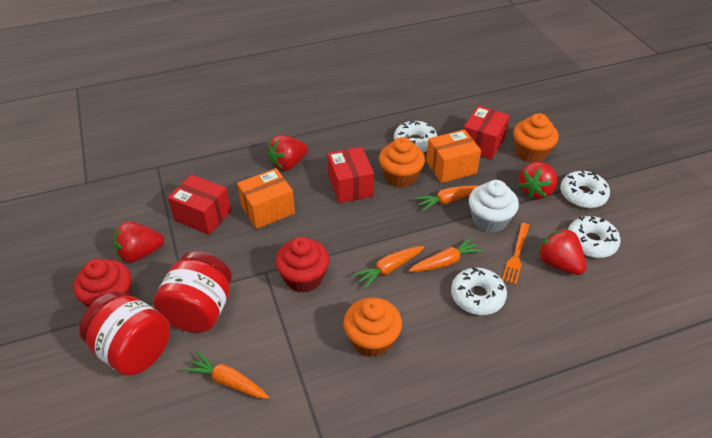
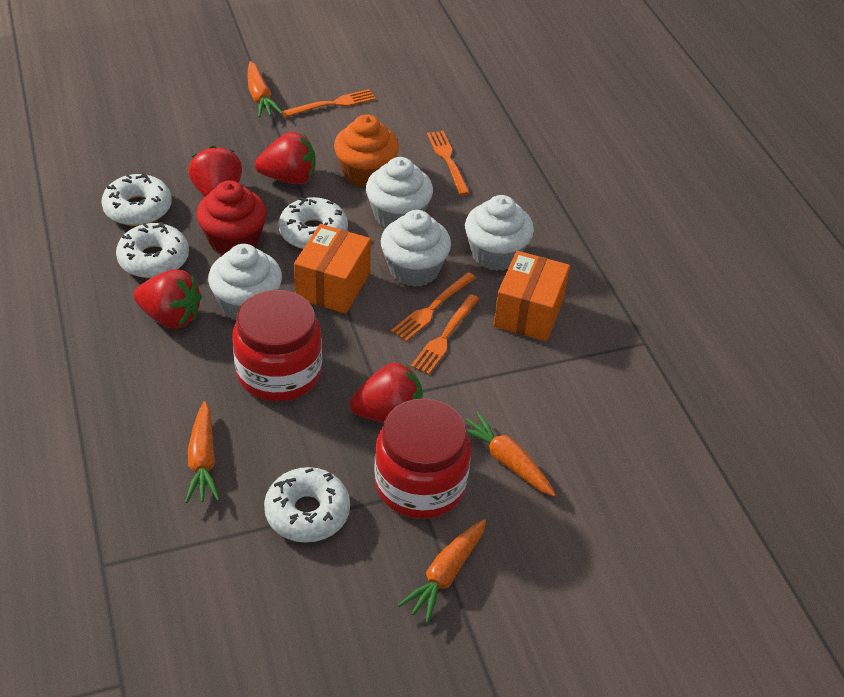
orange cupcake: 3 -> 1
orange fork: 1 -> 4
red box: 3 -> 0
red cupcake: 2 -> 1
white cupcake: 1 -> 4

